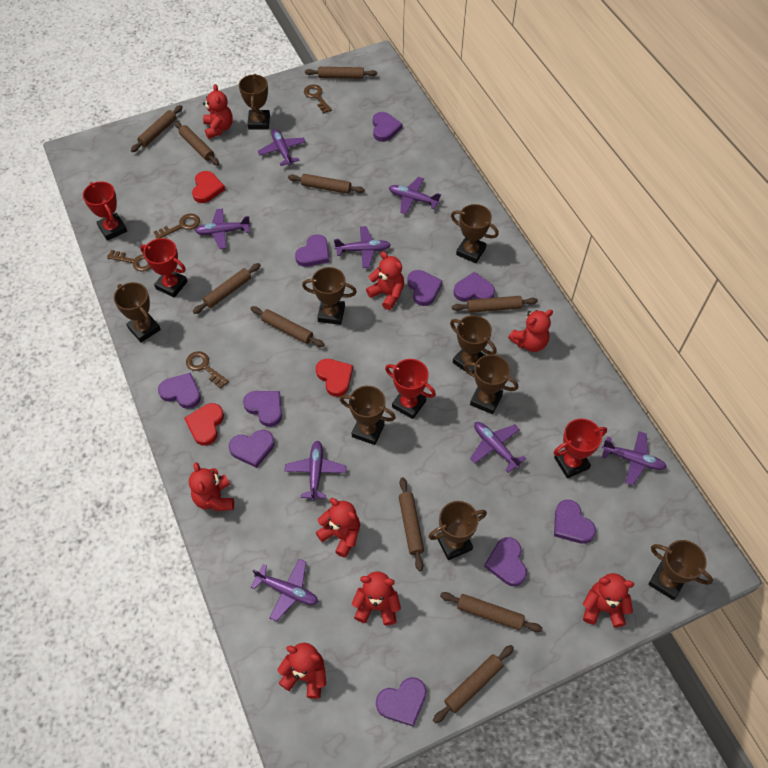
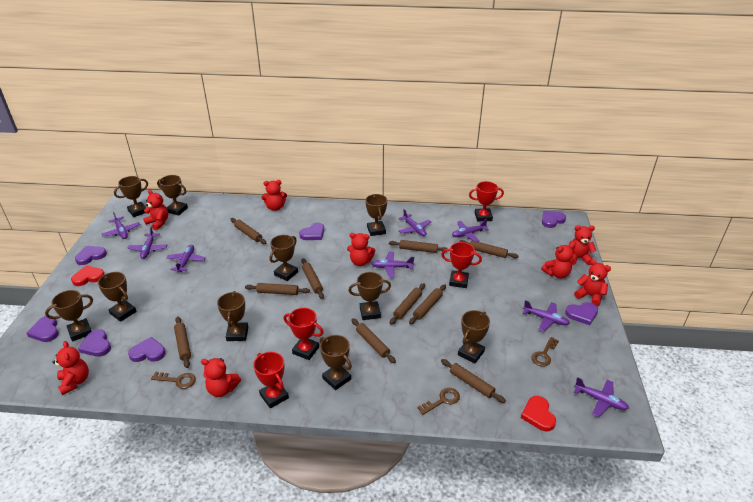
brown key: 4 -> 3
brown trophy: 9 -> 10
purple heart: 10 -> 7
red heart: 3 -> 2

